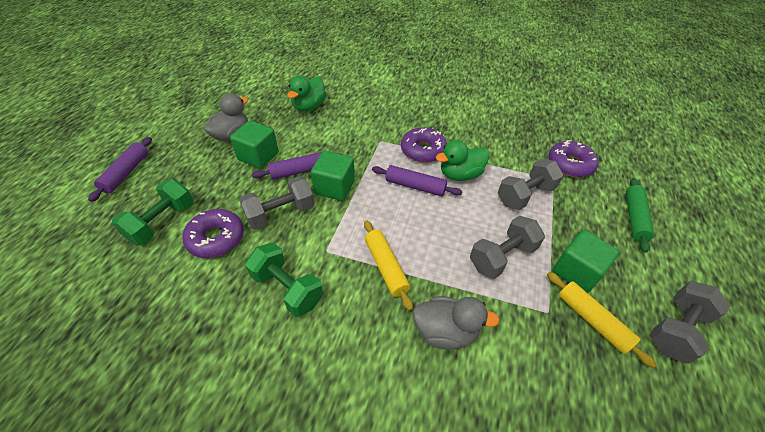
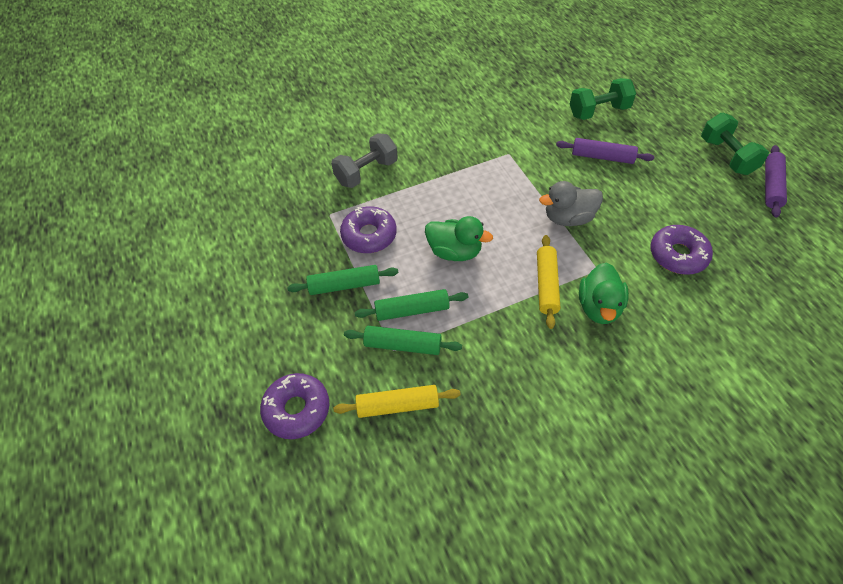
green cube: 3 -> 0
green rolling pin: 1 -> 3
grey duck: 2 -> 1
grey dumbbell: 4 -> 1
purple rolling pin: 3 -> 2

